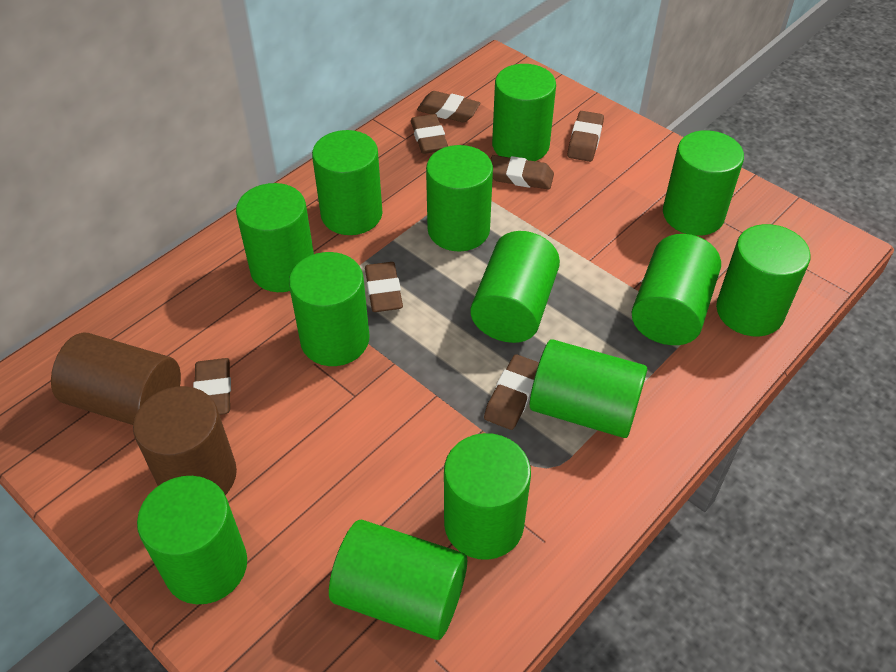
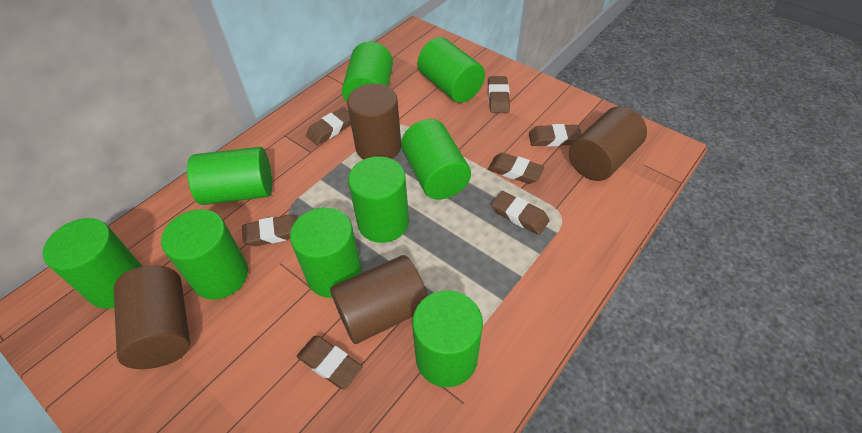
brown cylinder: 2 -> 4
green cylinder: 13 -> 9

